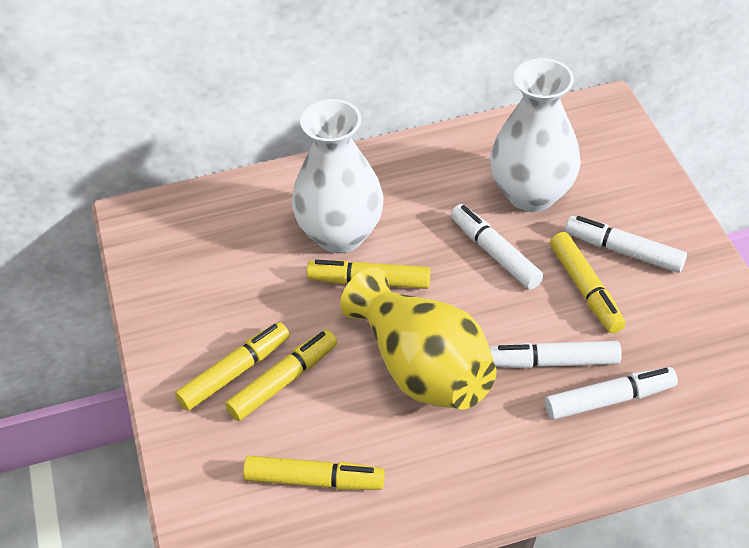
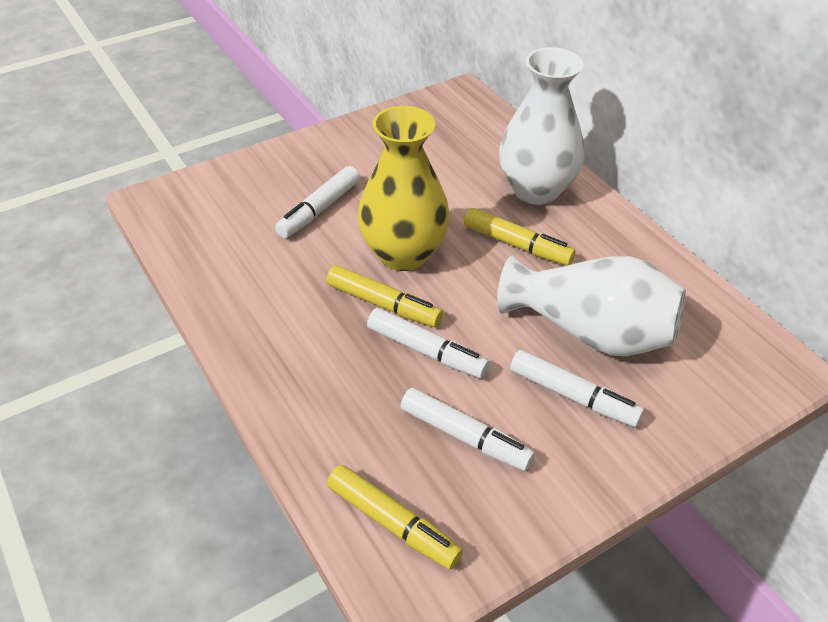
yellow marker: 5 -> 3

